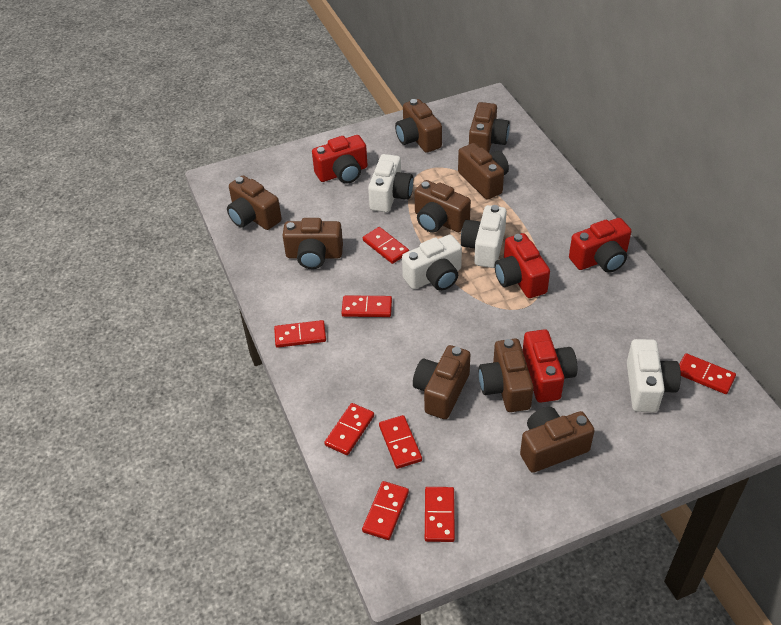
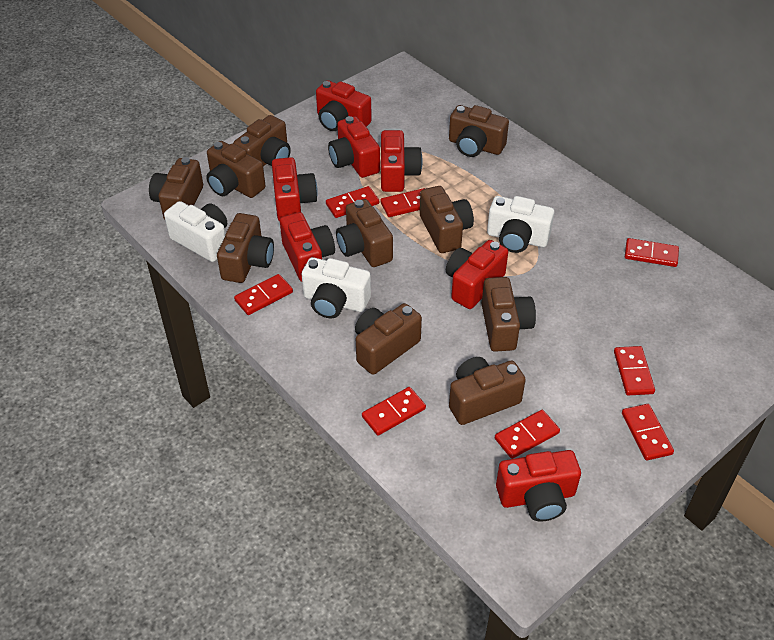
brown camera: 9 -> 10
red camera: 4 -> 7
white camera: 4 -> 3

